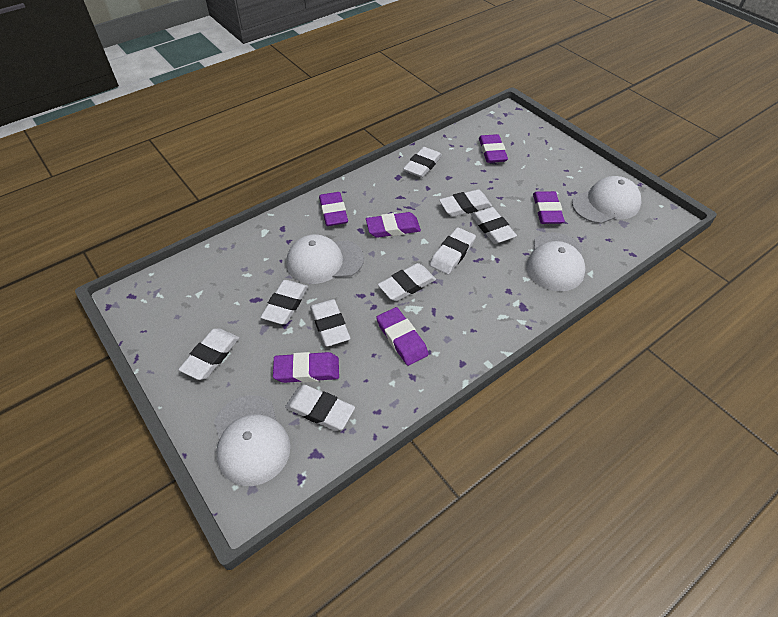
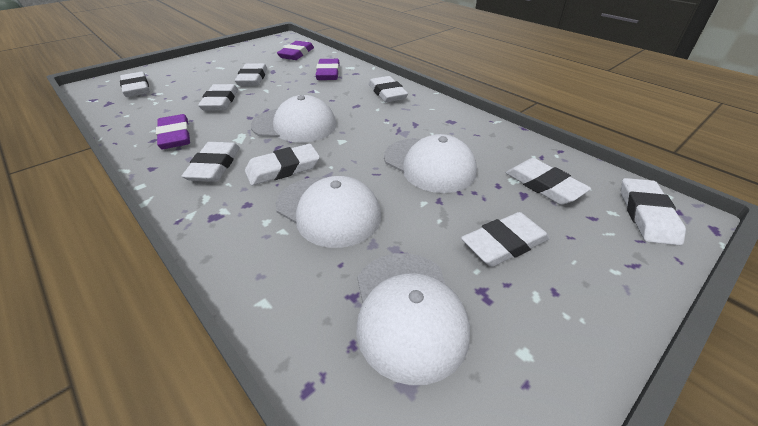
purple eraser: 6 -> 3

